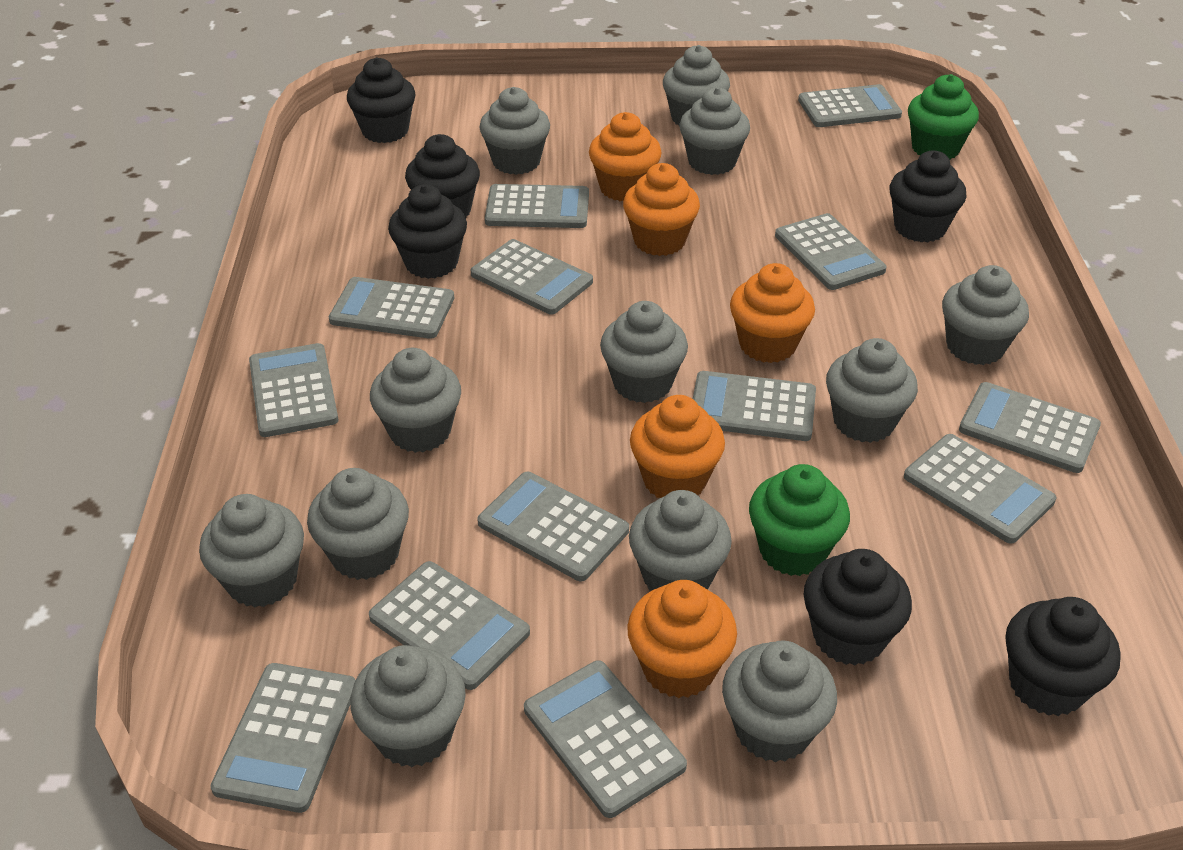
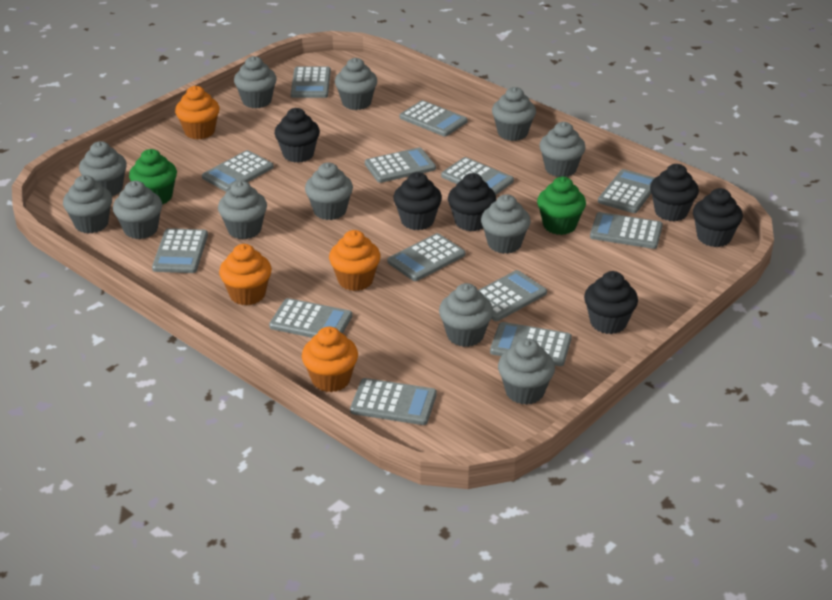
orange cupcake: 5 -> 4

